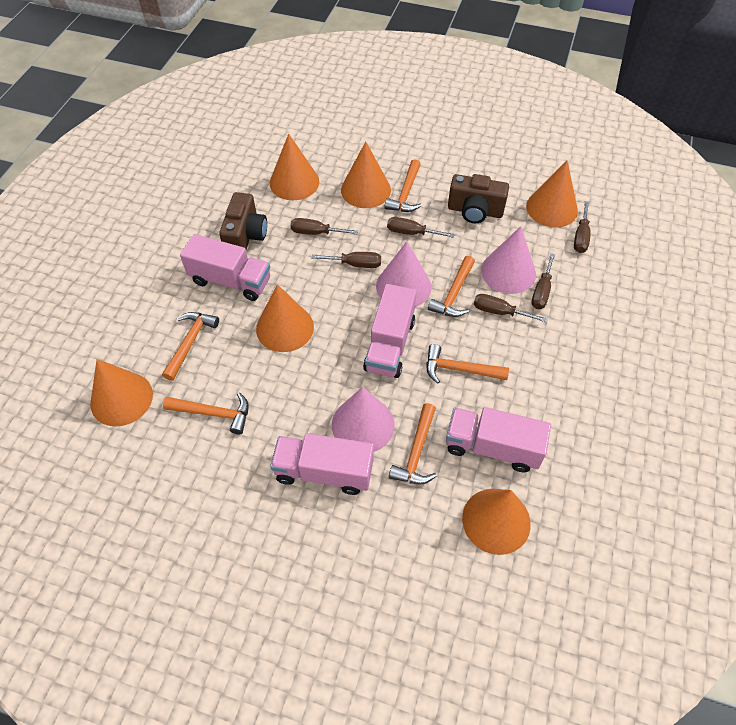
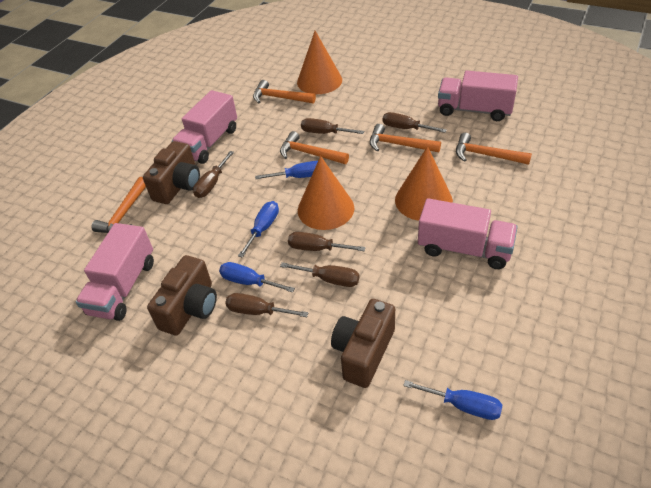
blue screwdriver: 0 -> 4
brown camera: 2 -> 3
orange cone: 6 -> 3
orange hammer: 6 -> 5
pink cone: 3 -> 0

